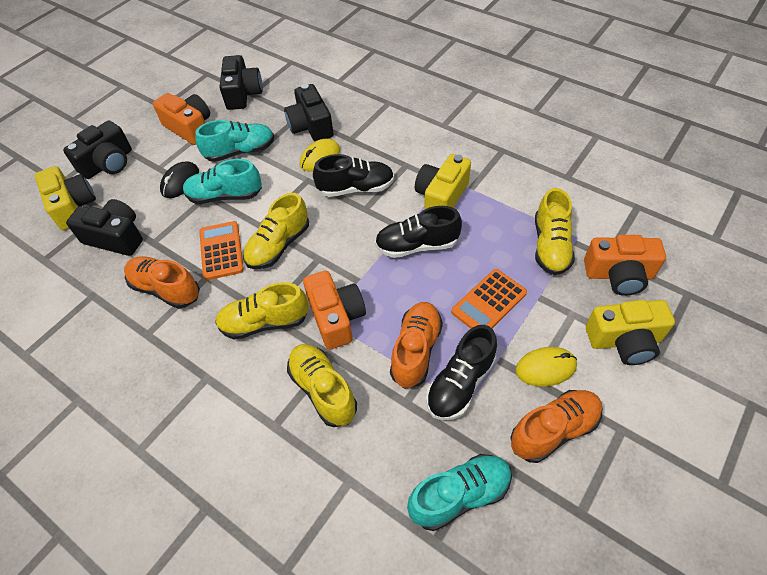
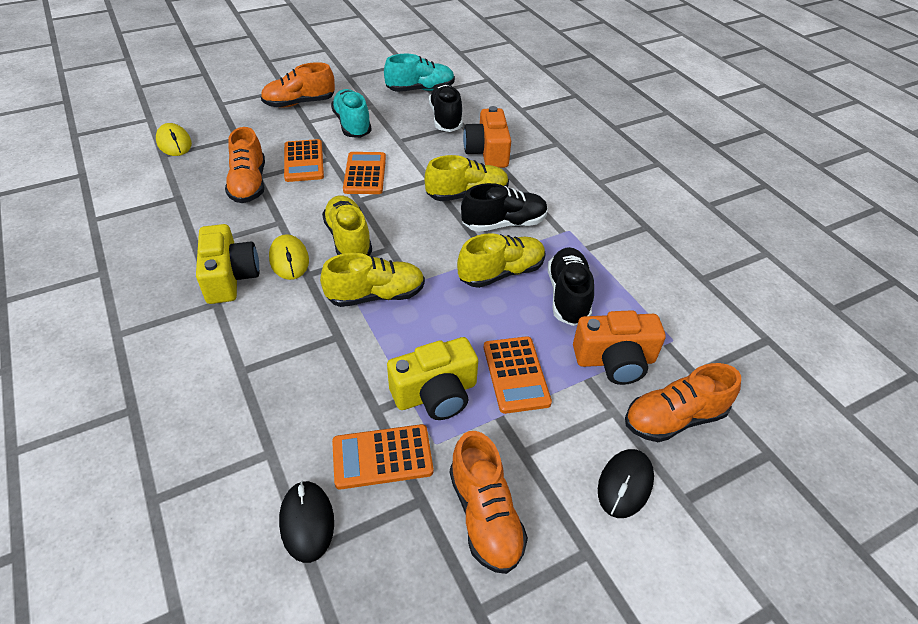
black camera: 4 -> 0
black mouse: 1 -> 2
orange calculator: 2 -> 4
orange camera: 3 -> 2
orange shoe: 3 -> 4
turquoise shoe: 3 -> 2
yellow camera: 3 -> 2

